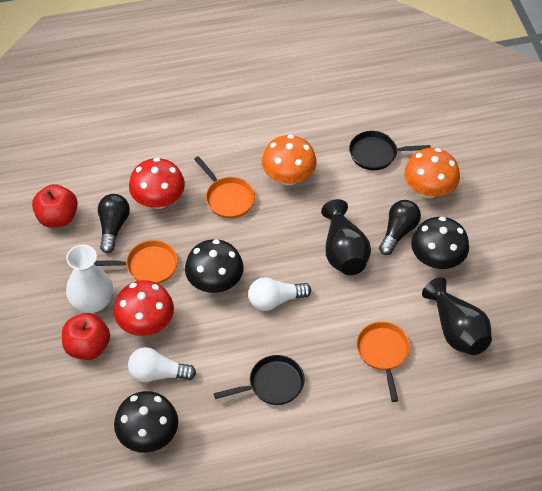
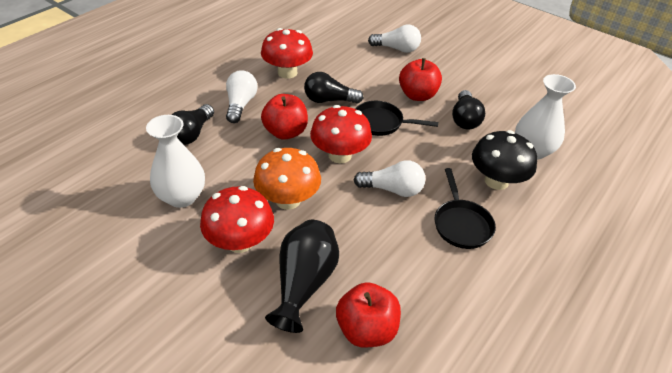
black light bulb: 2 -> 3
black mushroom: 3 -> 1
black vase: 2 -> 1
orange mushroom: 2 -> 1
orange pan: 3 -> 0
red apple: 2 -> 3
red mushroom: 2 -> 3
white light bulb: 2 -> 3
white vase: 1 -> 2

